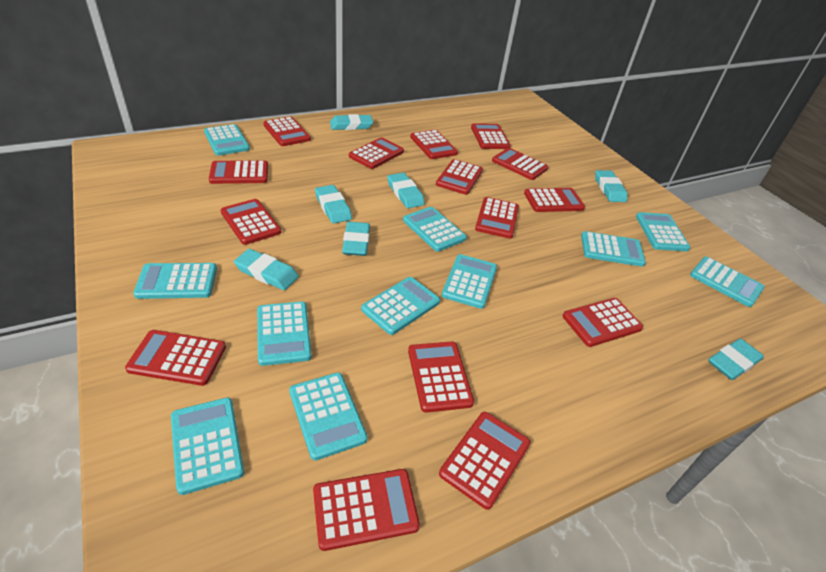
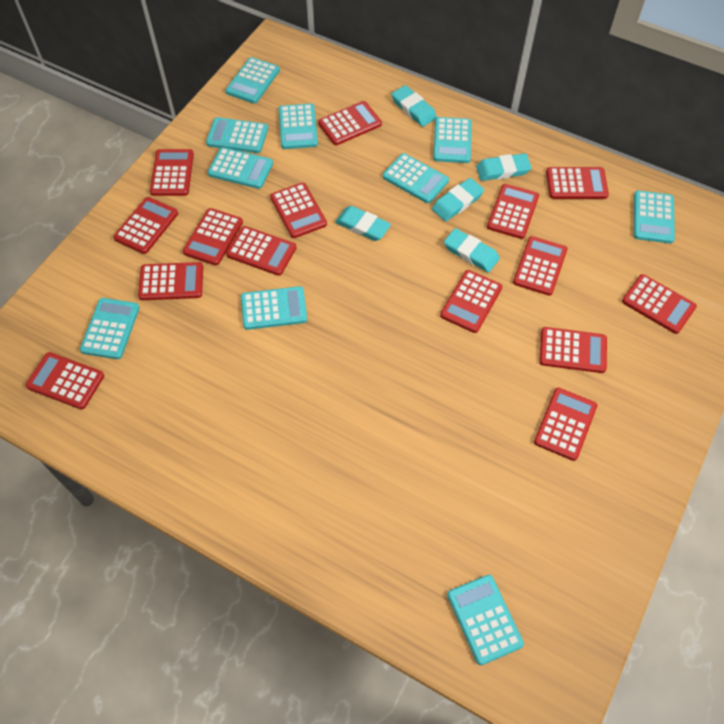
turquoise calculator: 11 -> 10
turquoise eraser: 7 -> 5

